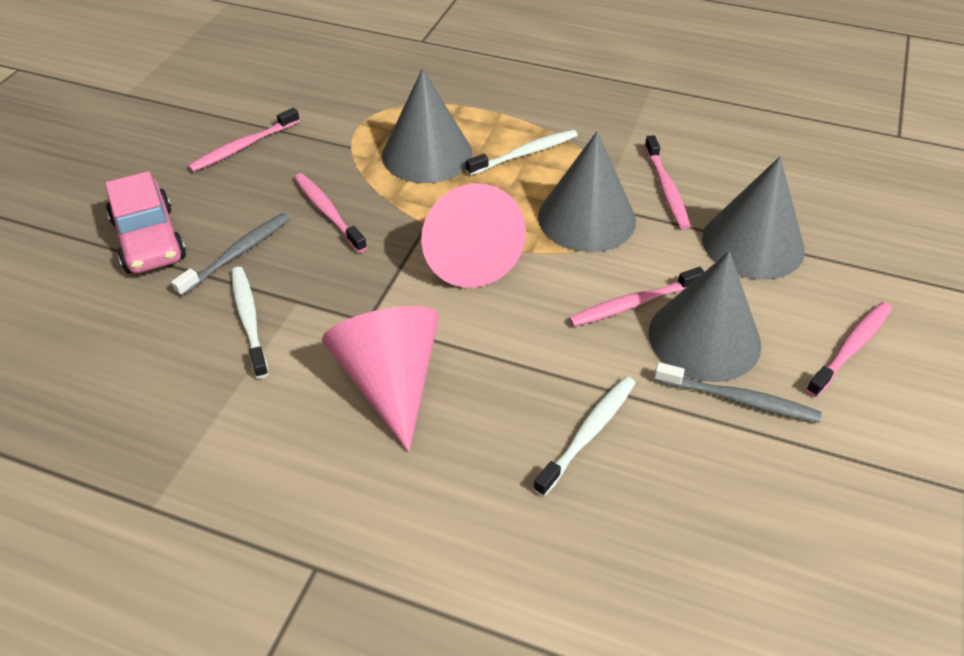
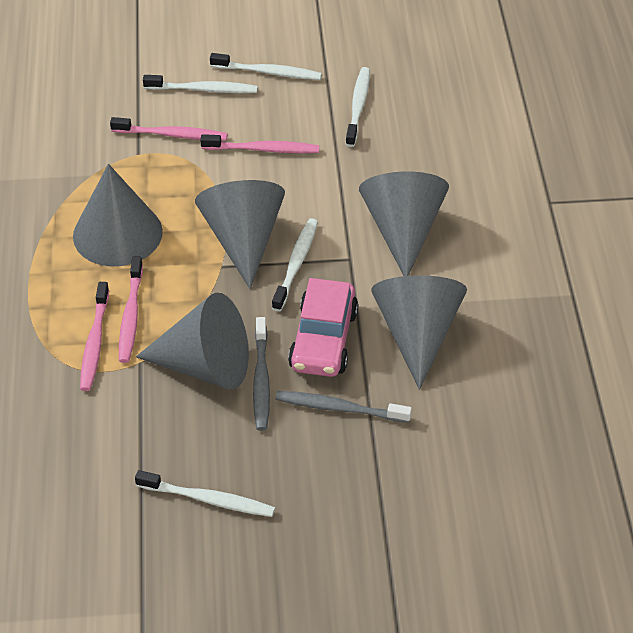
grey cone: 4 -> 5
pink cone: 2 -> 0
pink toothbrush: 5 -> 4
white toothbrush: 3 -> 5

